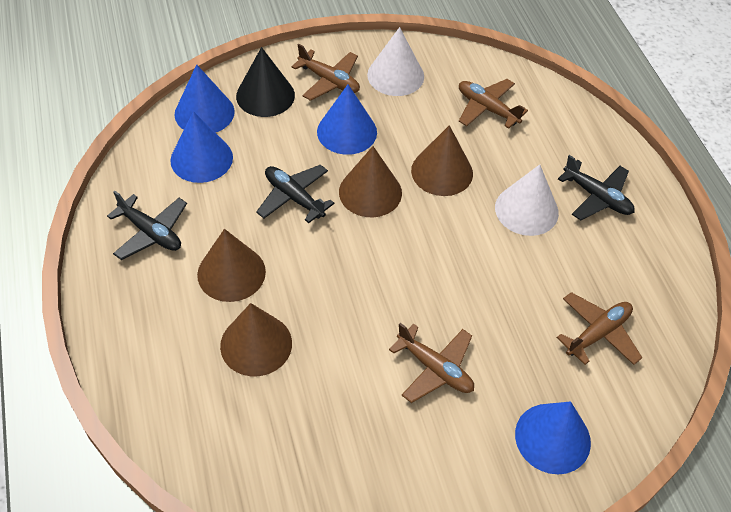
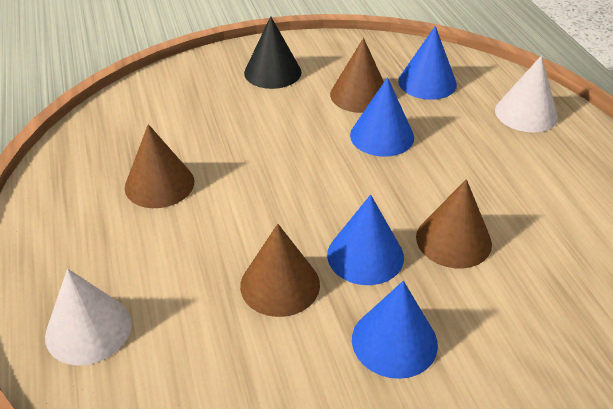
black plane: 3 -> 0
brown plane: 4 -> 0

